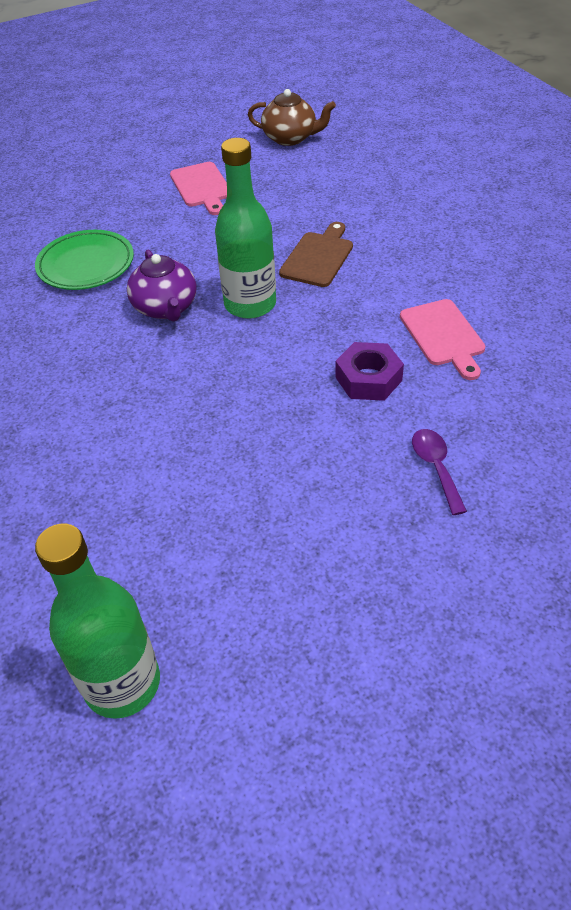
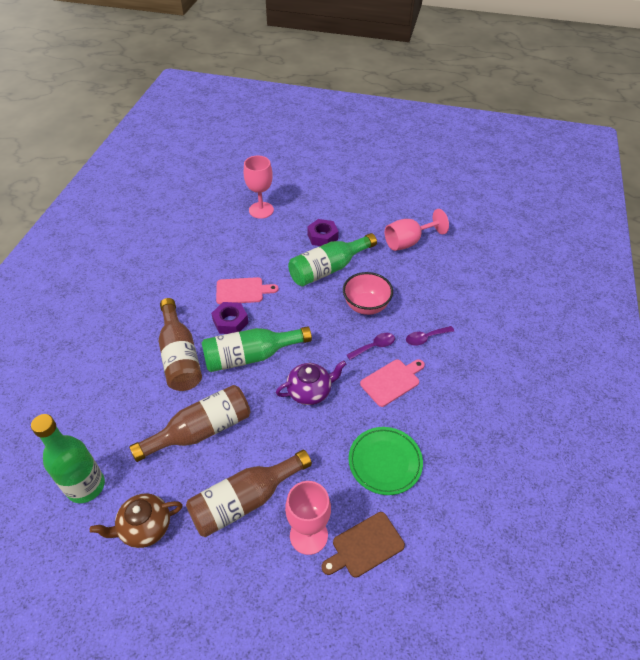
brown bottle: 0 -> 3
green bottle: 2 -> 3
pink bowl: 0 -> 1
pink goblet: 0 -> 3
purple nut: 1 -> 2
purple spoon: 1 -> 2

